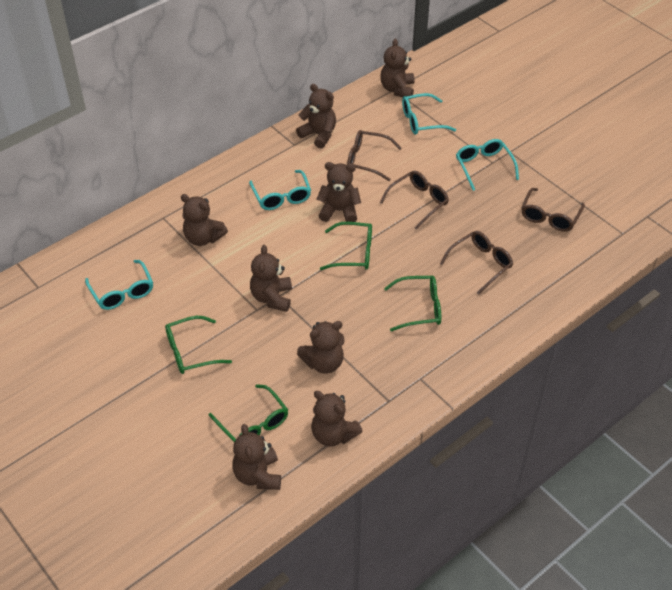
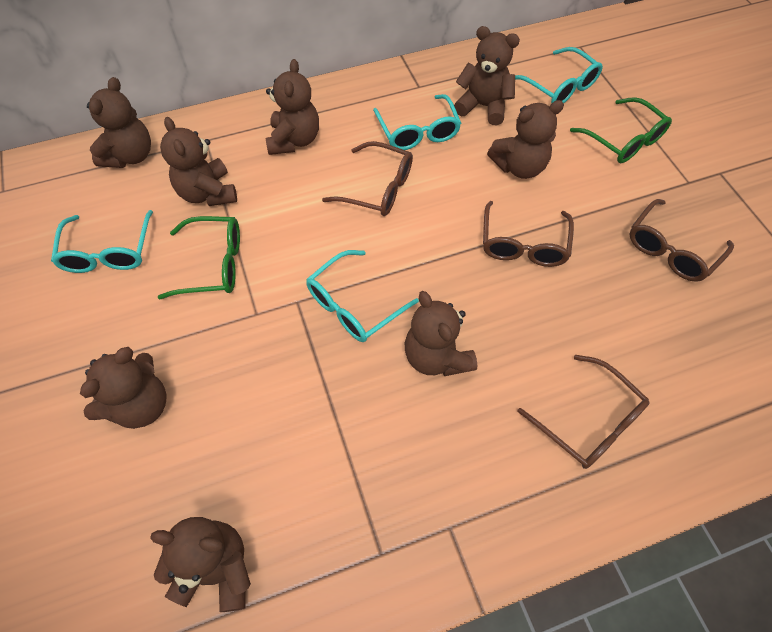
green glasses: 4 -> 2

